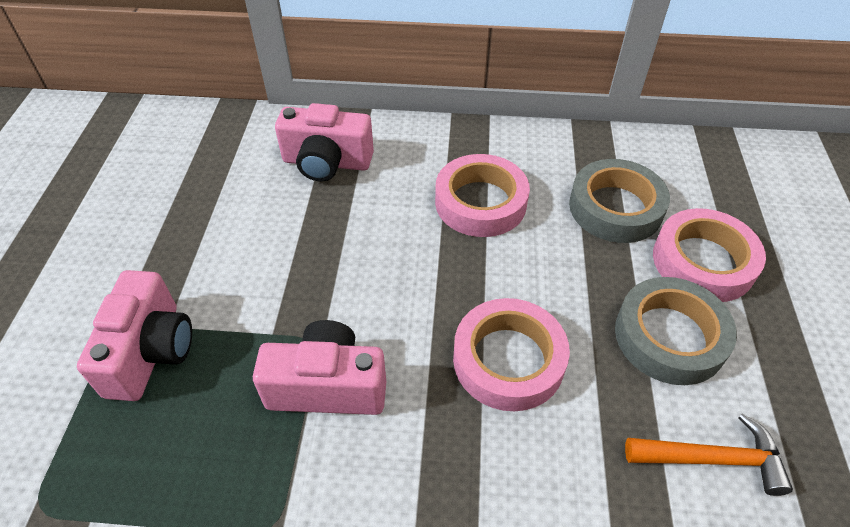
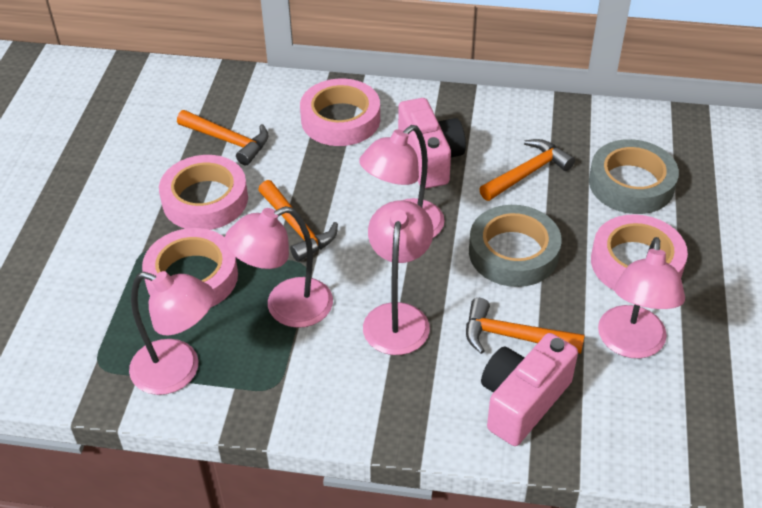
orange hammer: 1 -> 4
pink camera: 3 -> 2
pink lamp: 0 -> 5
pink tape: 3 -> 4

